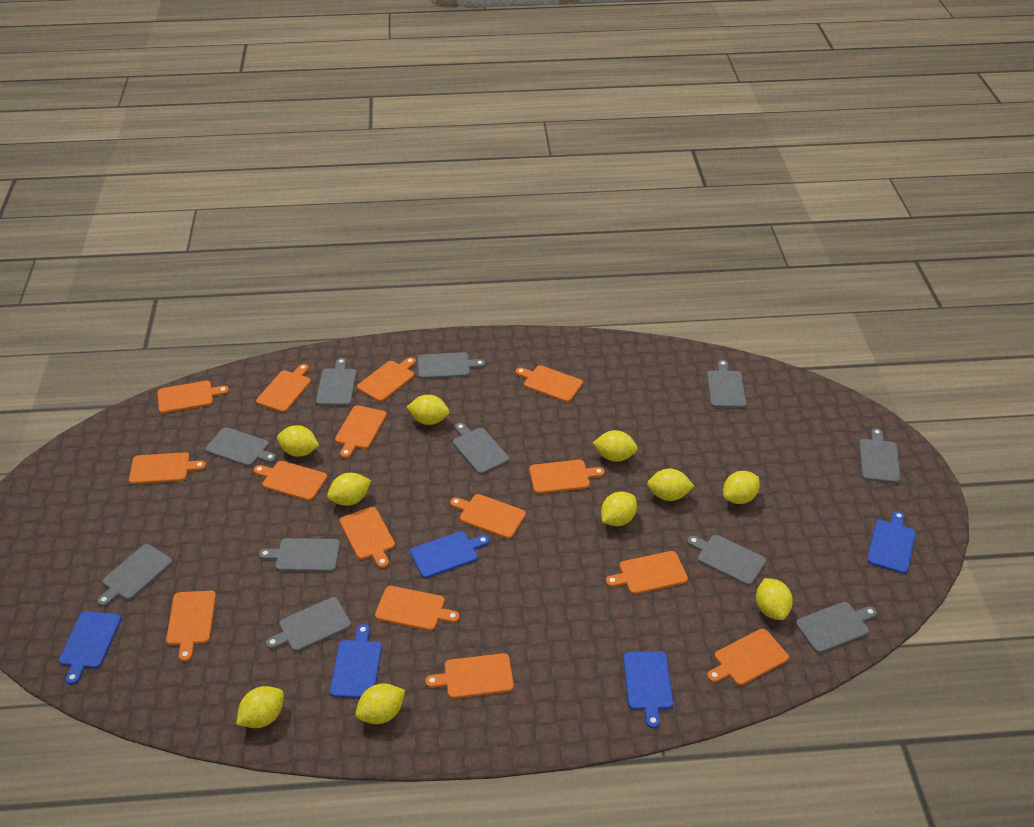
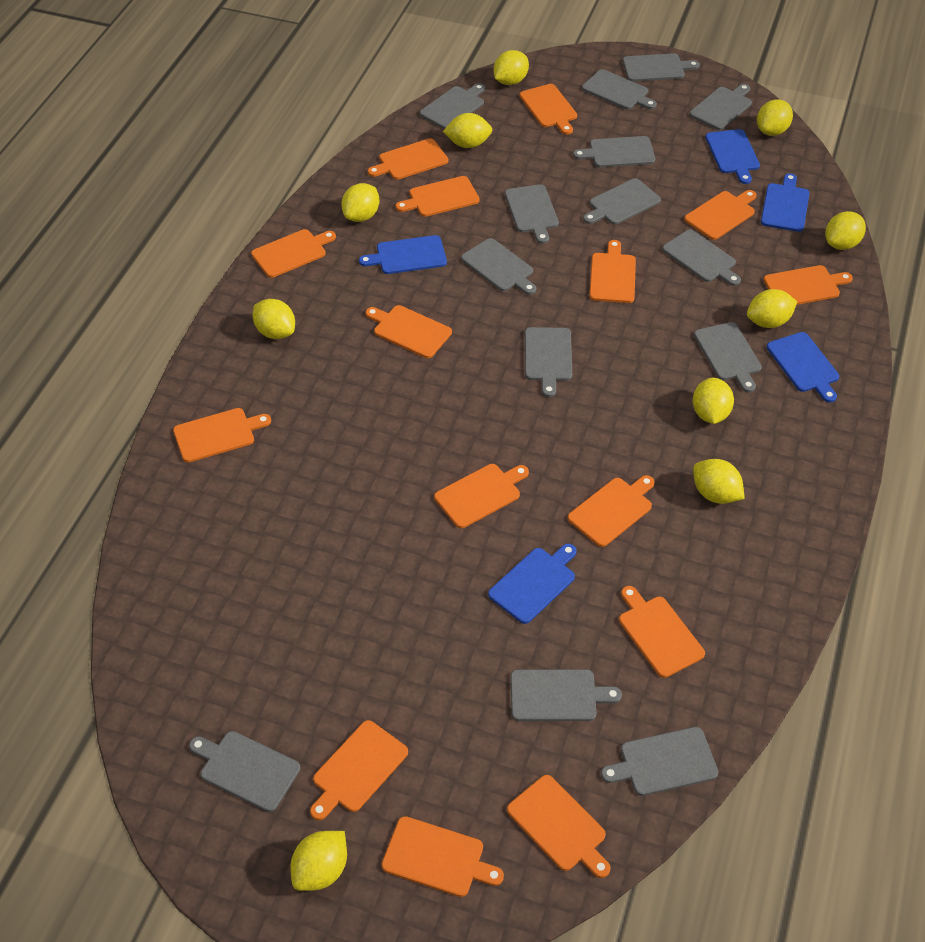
grey cutting board: 11 -> 14

